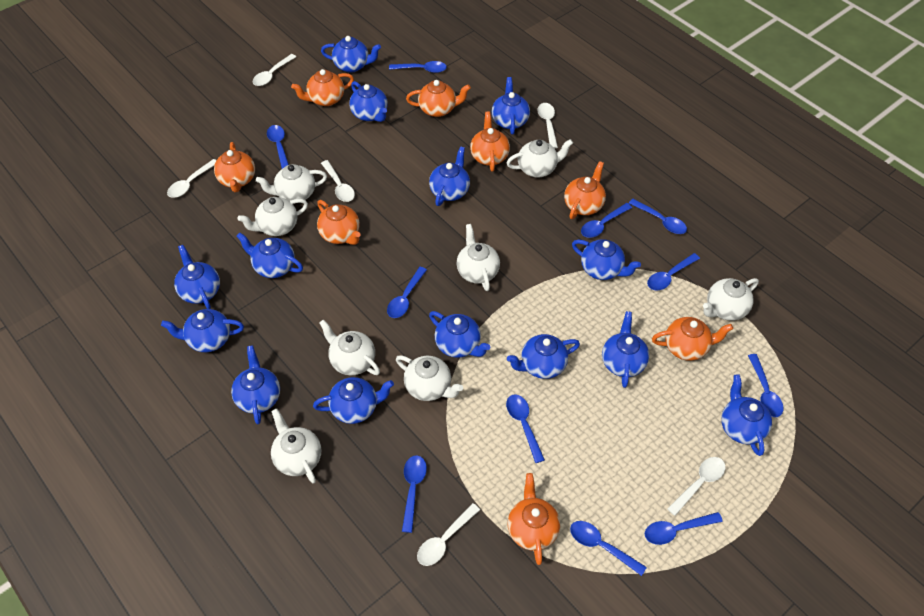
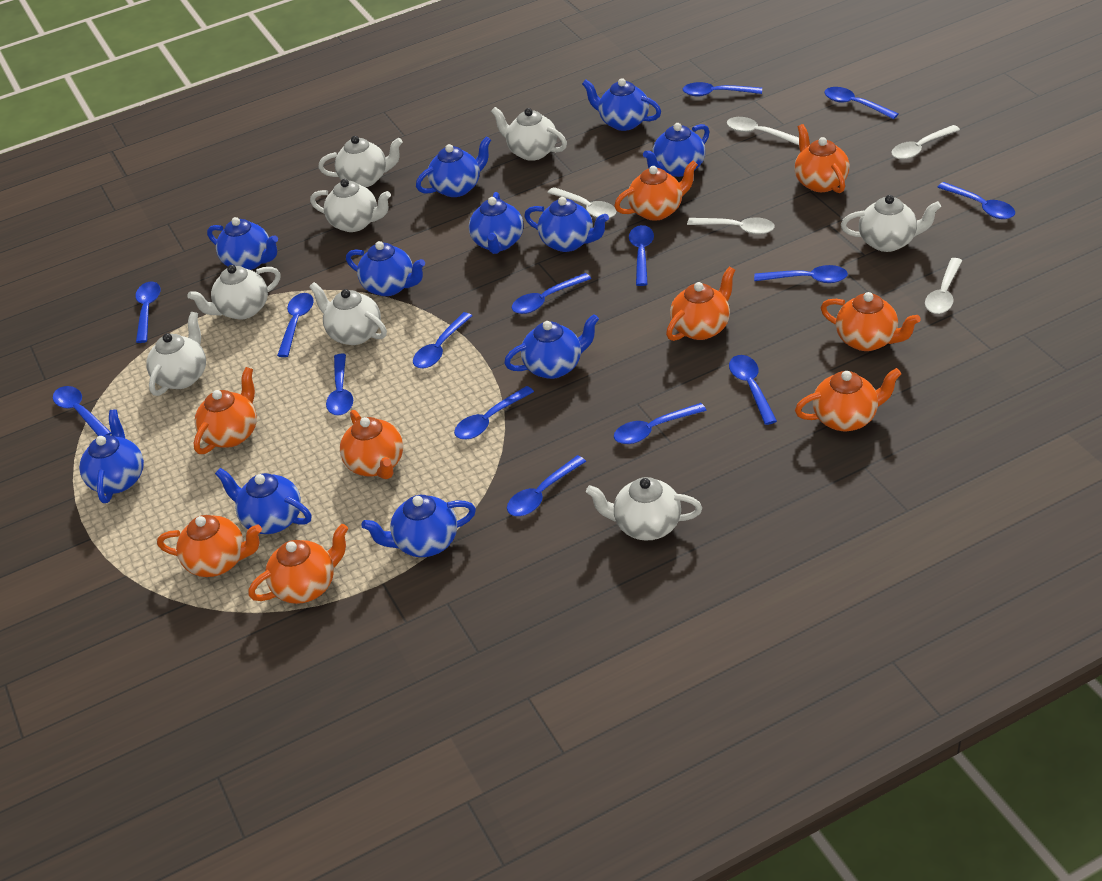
blue spoon: 11 -> 15
blue teapot: 14 -> 11
orange teapot: 8 -> 9
white spoon: 6 -> 5

